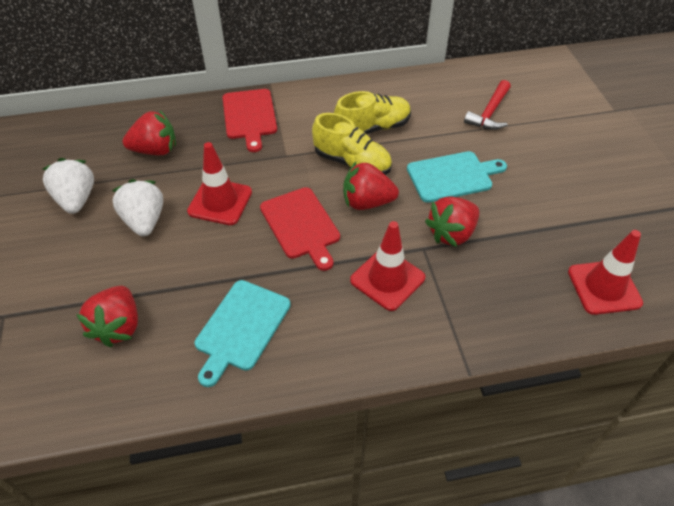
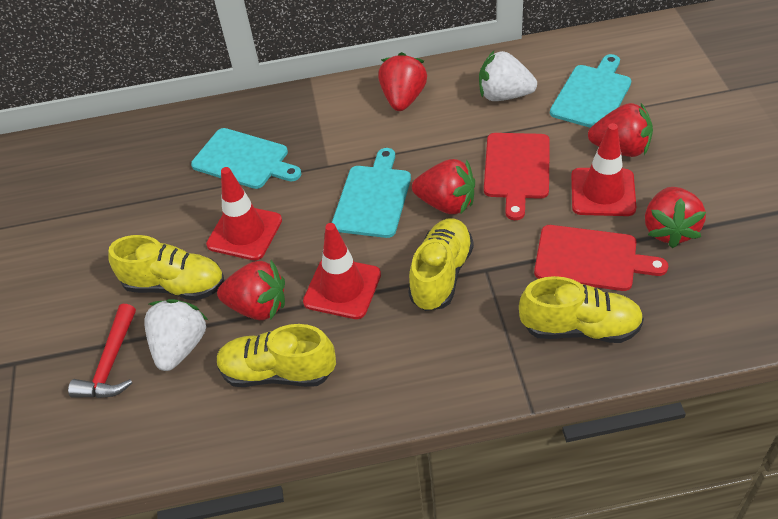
red strawberry: 4 -> 5
turquoise cutting board: 2 -> 3
yellow shoe: 2 -> 4

